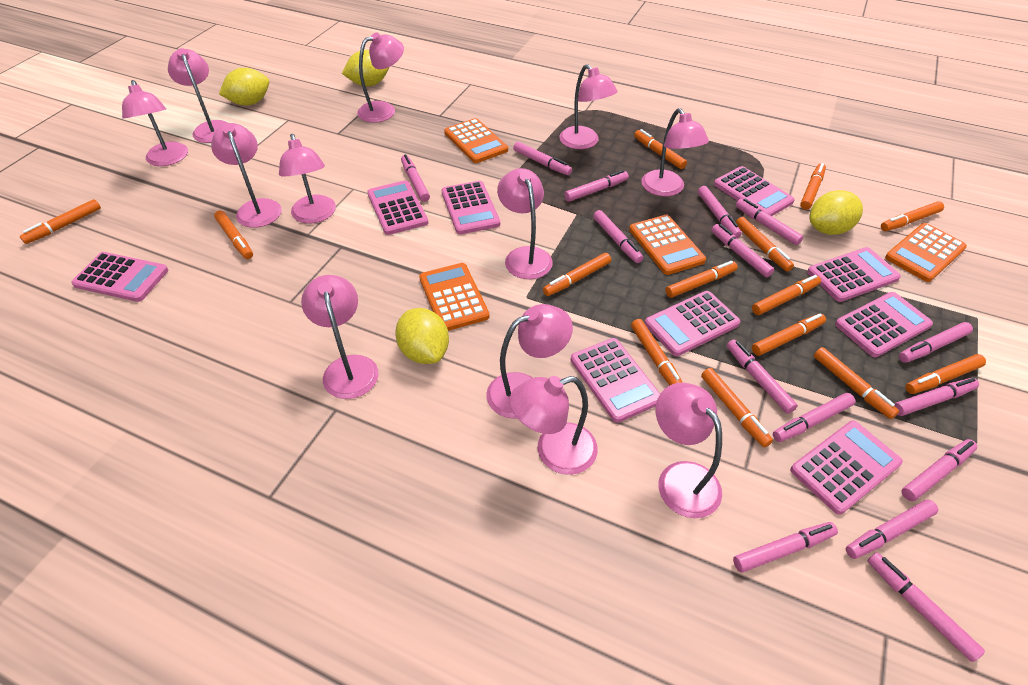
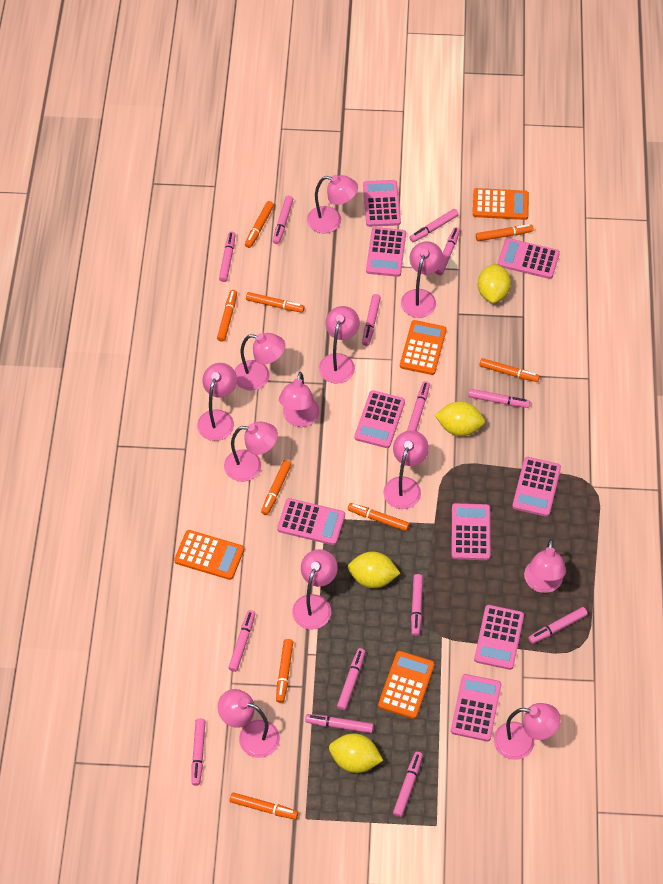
orange marker: 14 -> 9
pink marker: 15 -> 14

